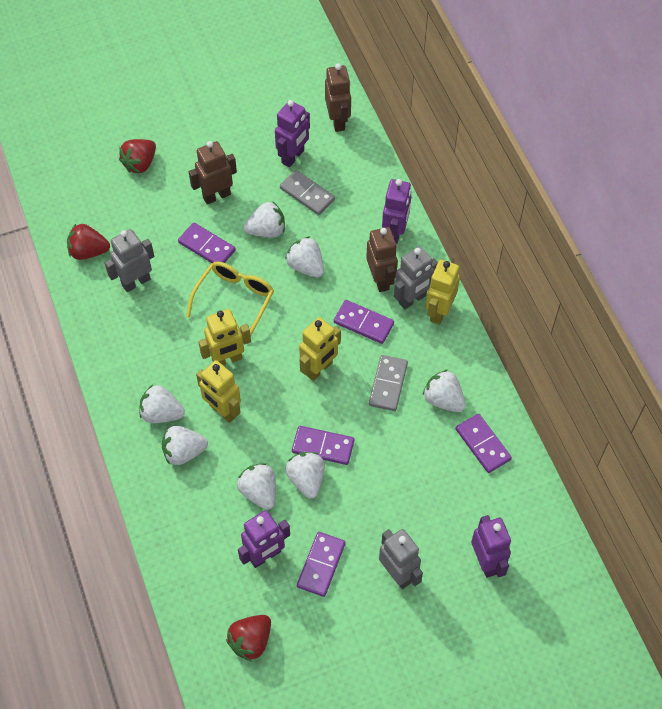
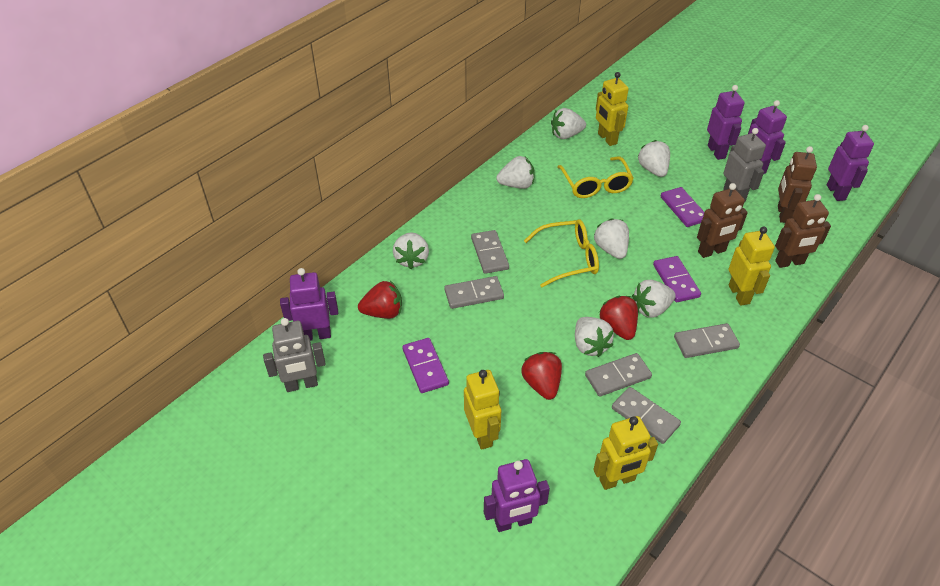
grey domino: 2 -> 5
grey robot: 3 -> 2
purple domino: 5 -> 3
purple robot: 4 -> 5
yellow glasses: 1 -> 2

